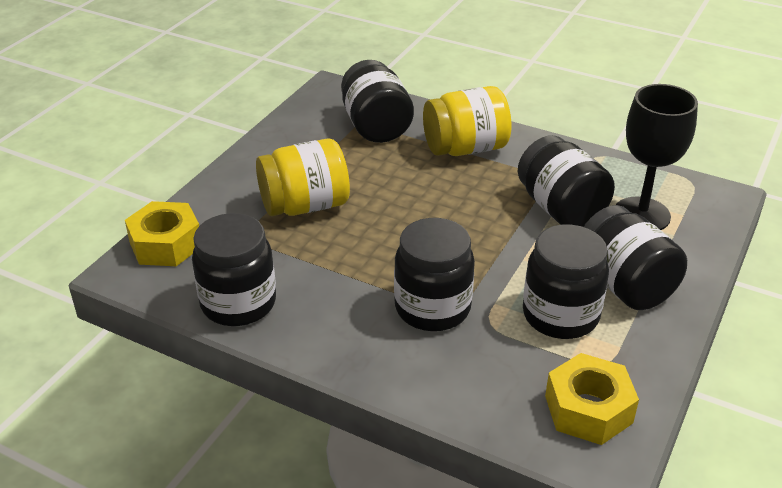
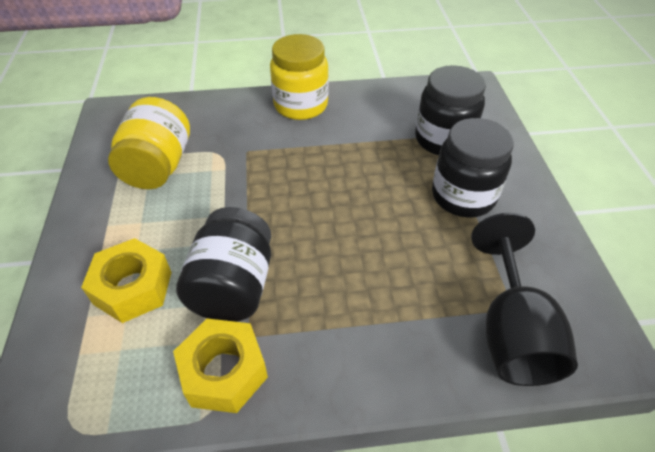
black jar: 6 -> 3

